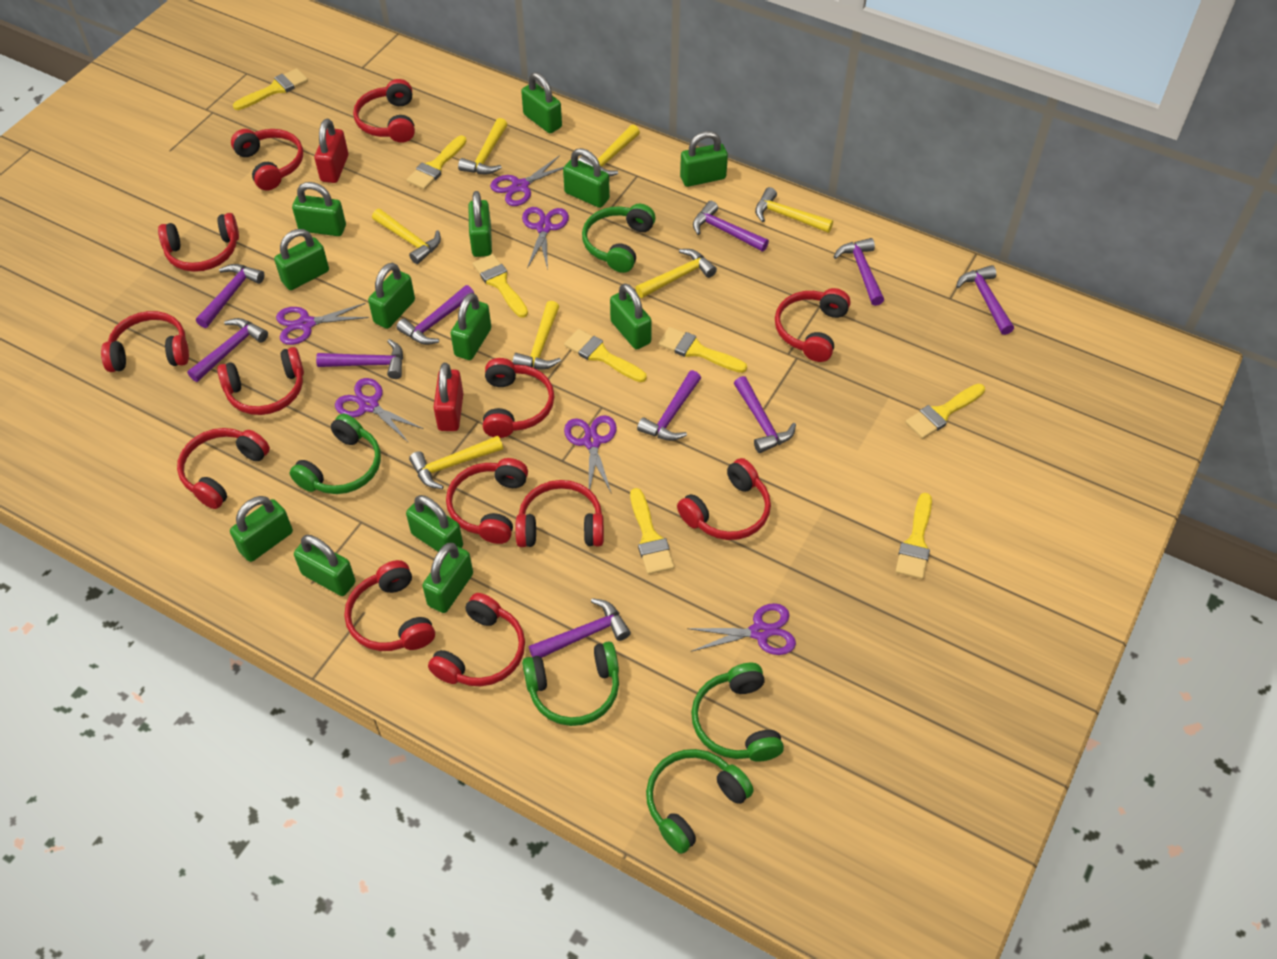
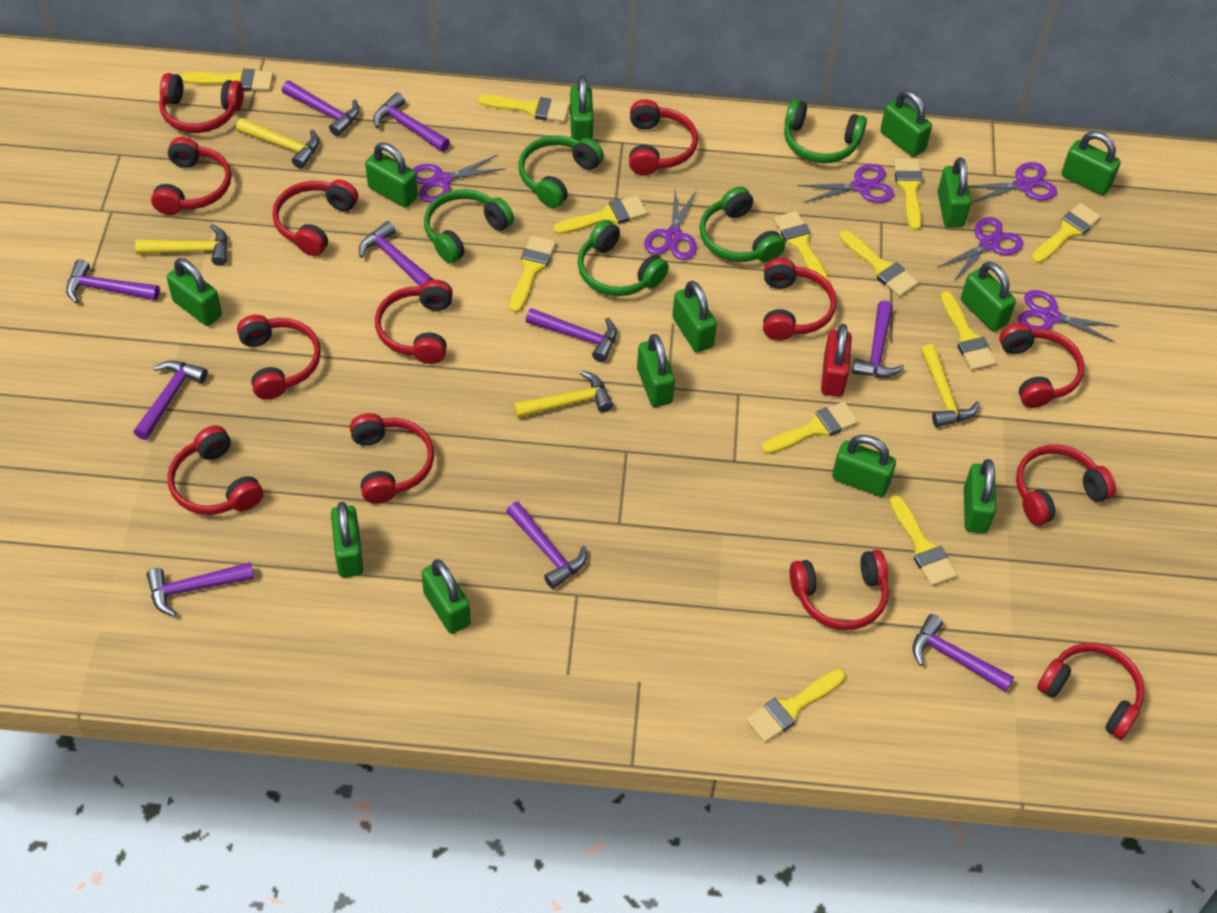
red padlock: 2 -> 1
yellow brush: 8 -> 12
yellow hammer: 7 -> 4

